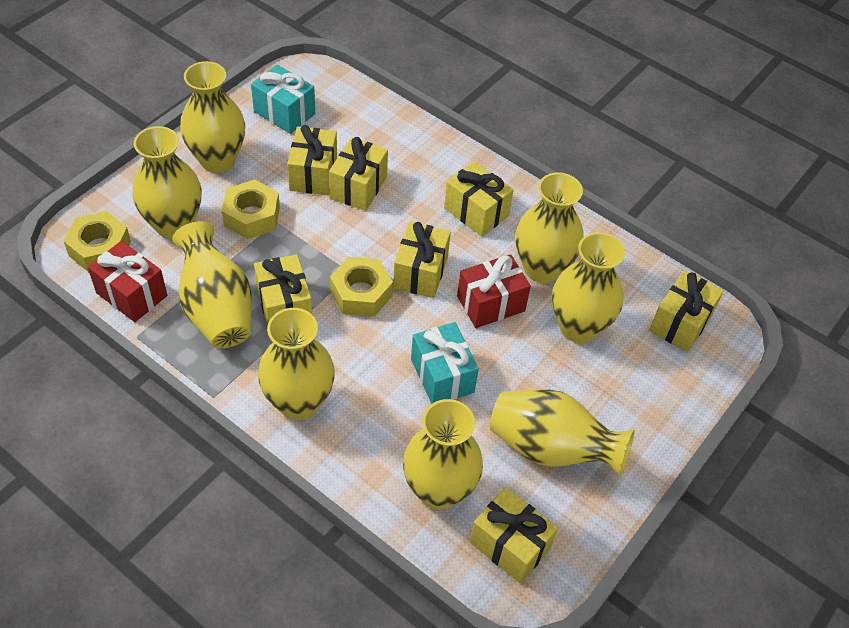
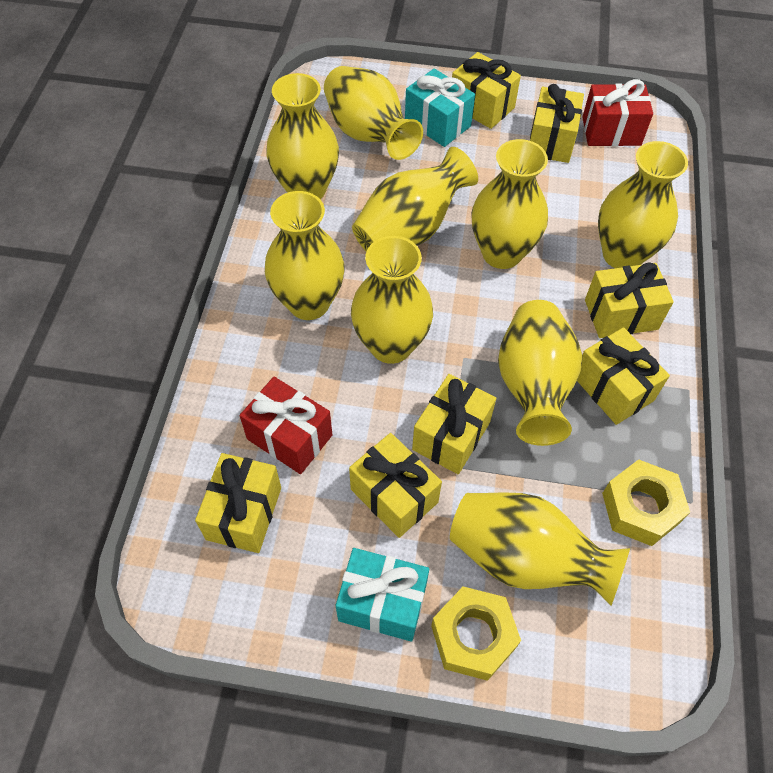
yellow nut: 3 -> 2
yellow vase: 8 -> 9

